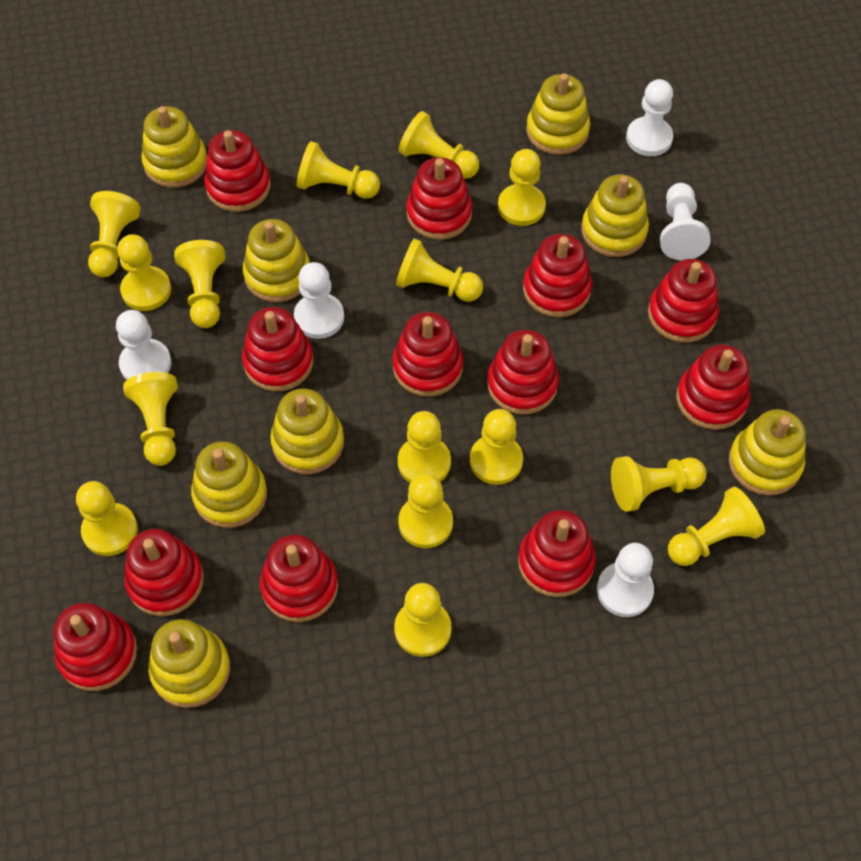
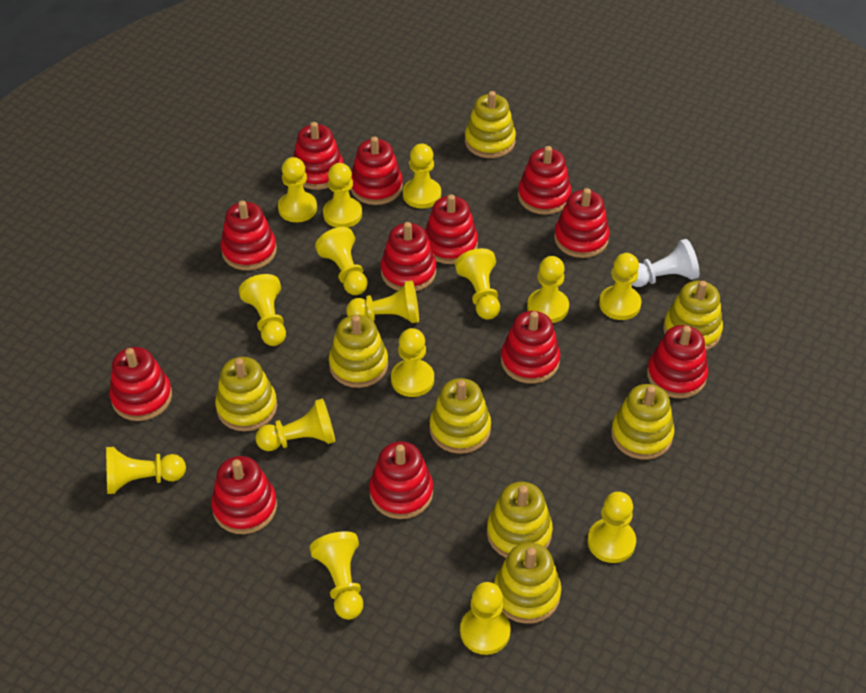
white pawn: 5 -> 1

